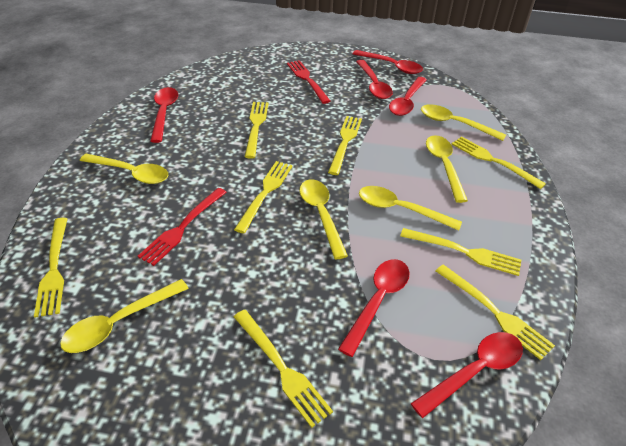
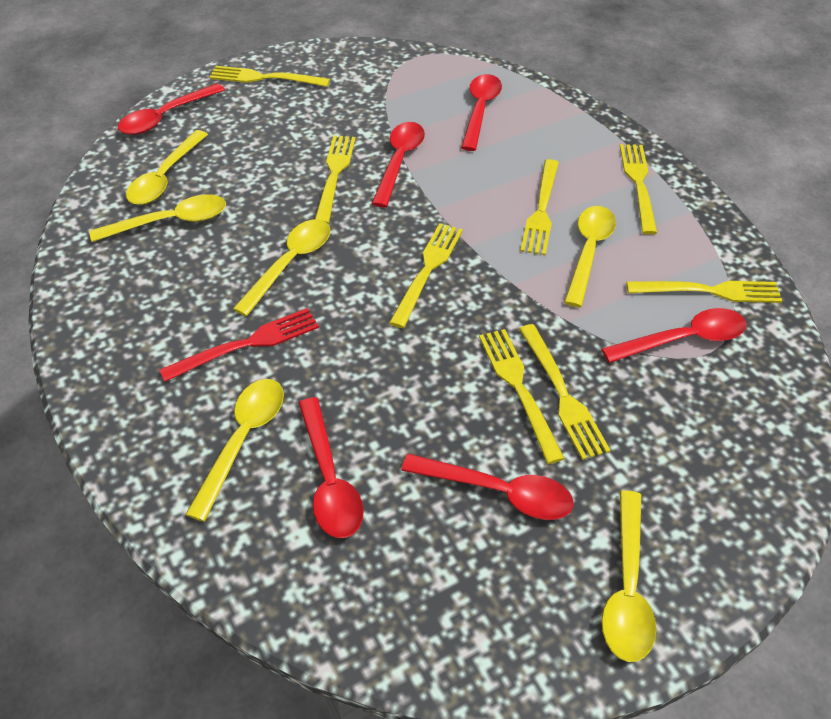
red fork: 2 -> 1

